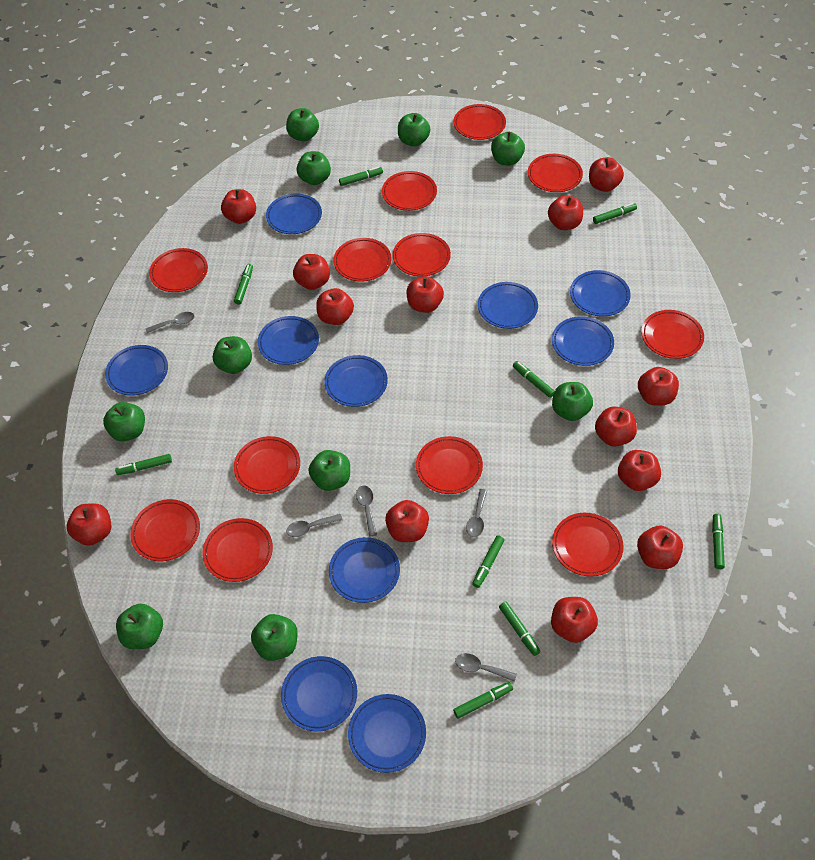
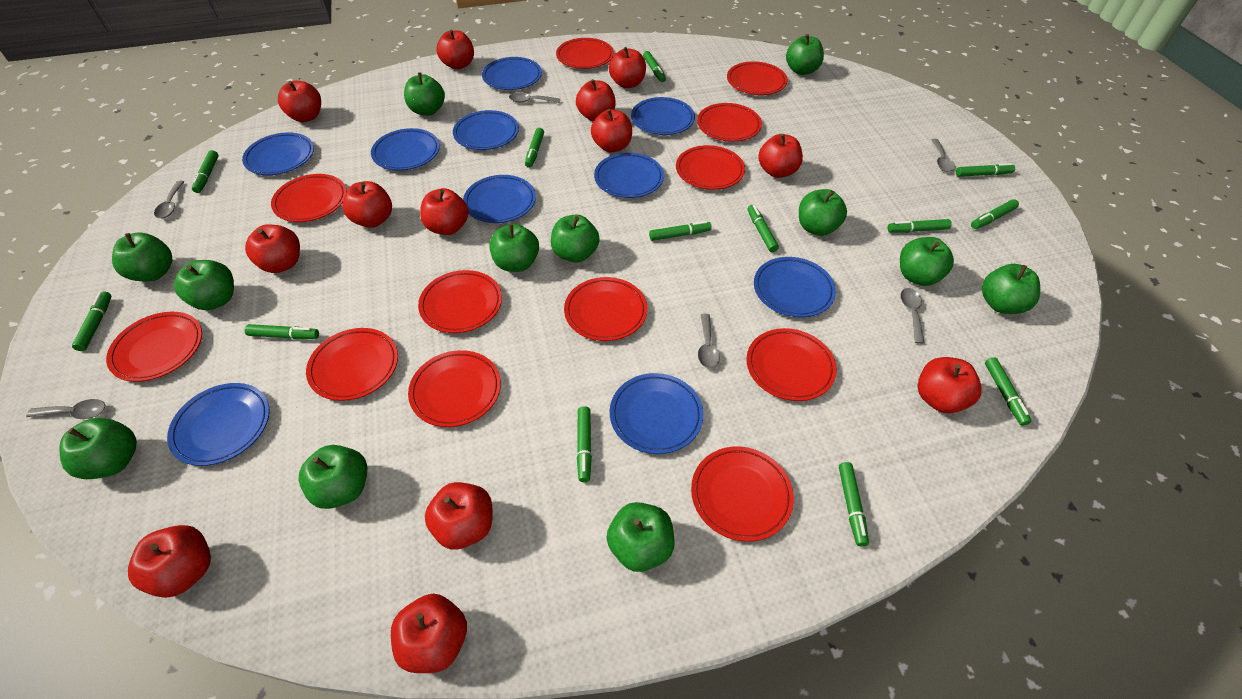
green apple: 10 -> 12
green marker: 9 -> 13
grey spoon: 5 -> 6

